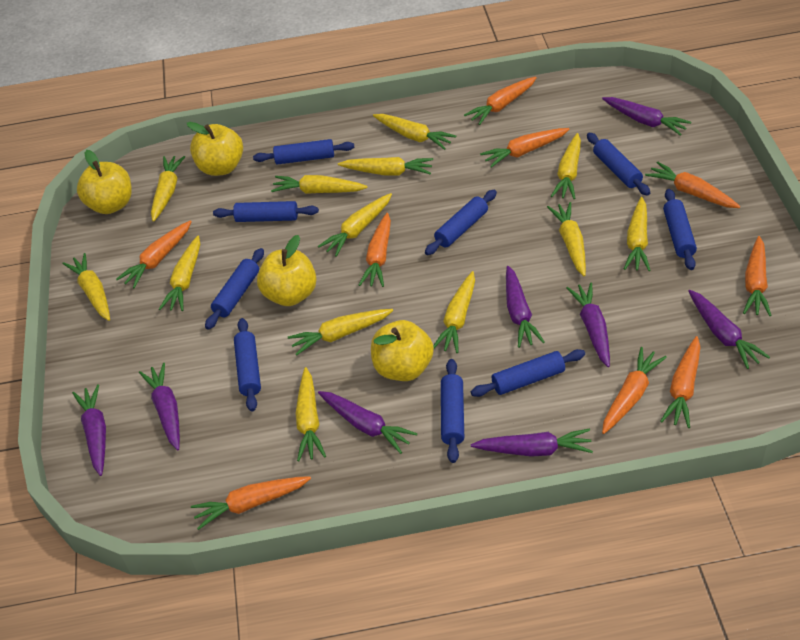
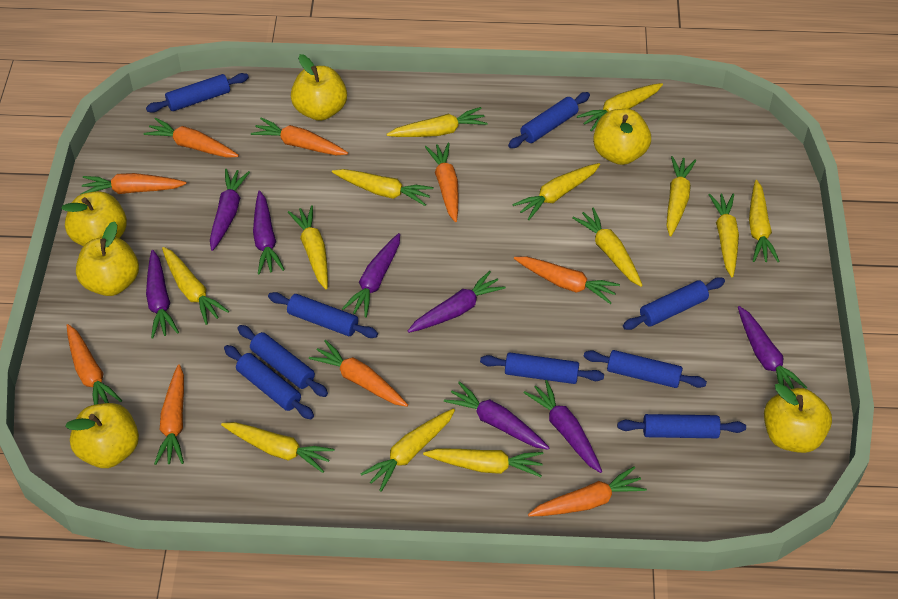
yellow apple: 4 -> 6

